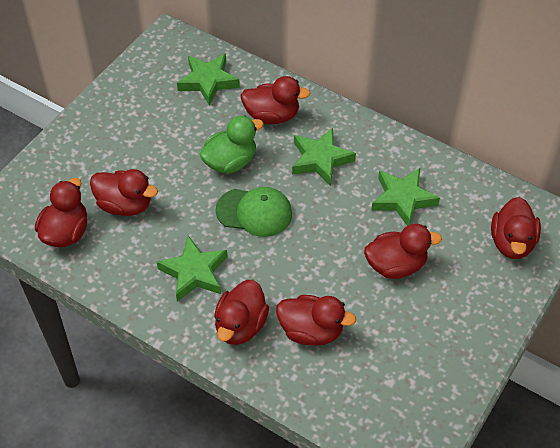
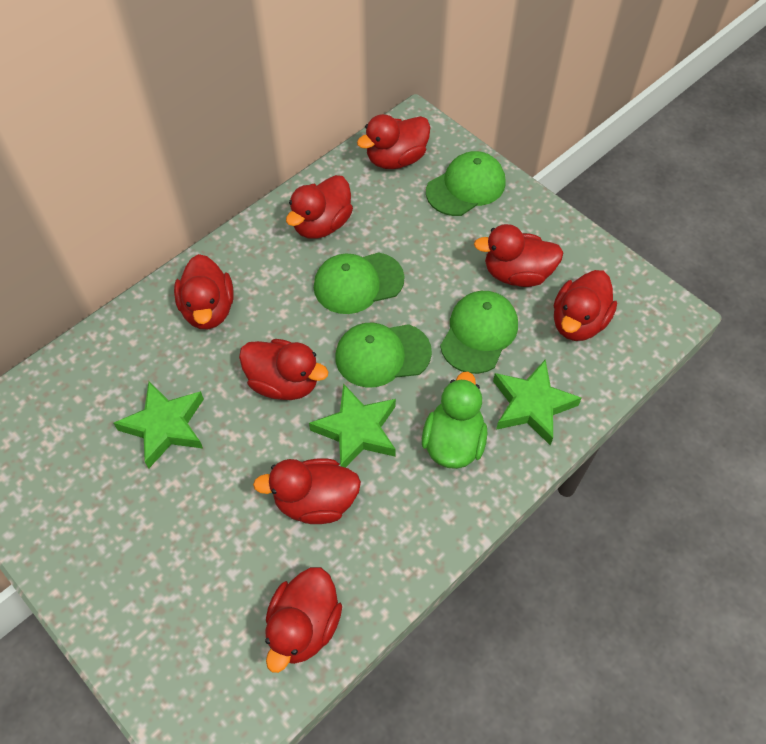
green cap: 1 -> 4
green star: 4 -> 3
red duck: 7 -> 8

